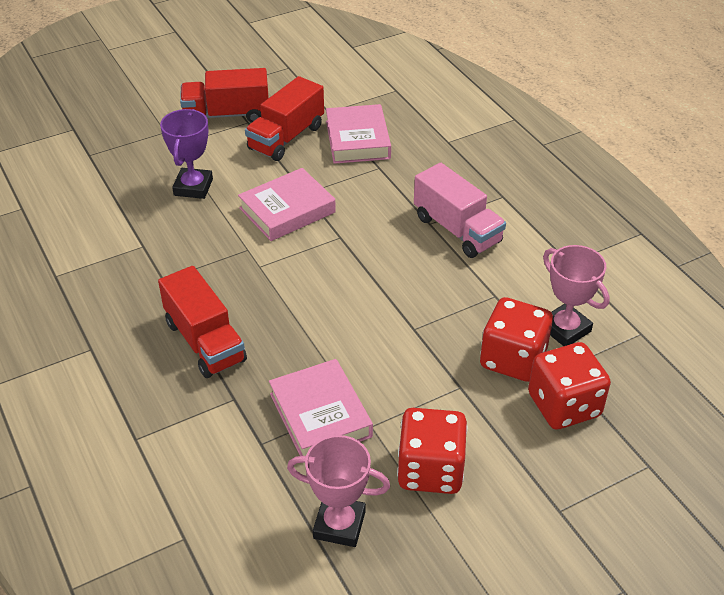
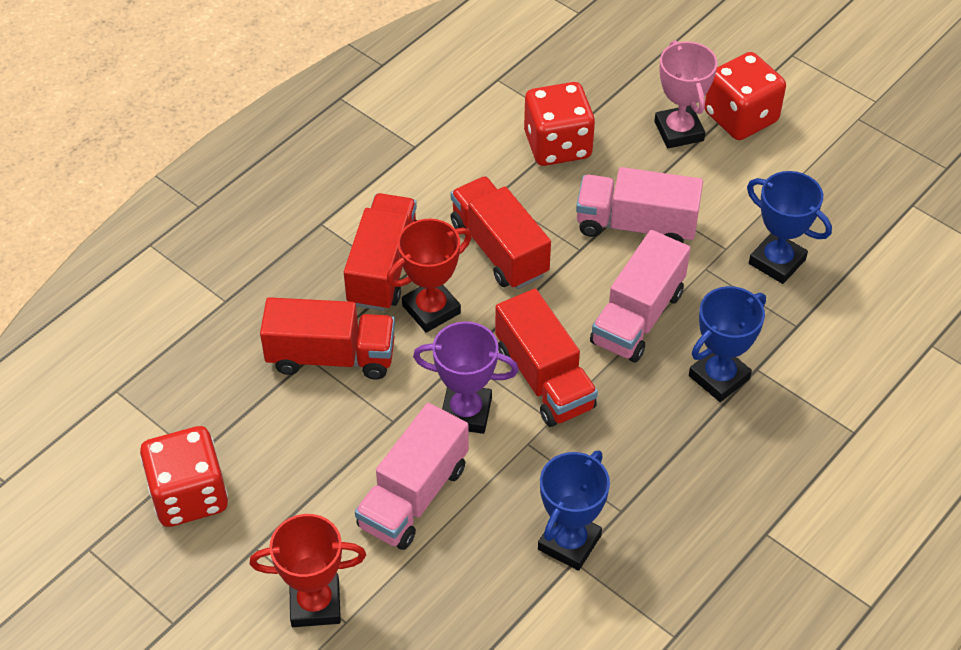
blue trophy: 0 -> 3
pink book: 3 -> 0
pink trophy: 2 -> 1
pink truck: 1 -> 3
red trophy: 0 -> 2
red truck: 3 -> 4

